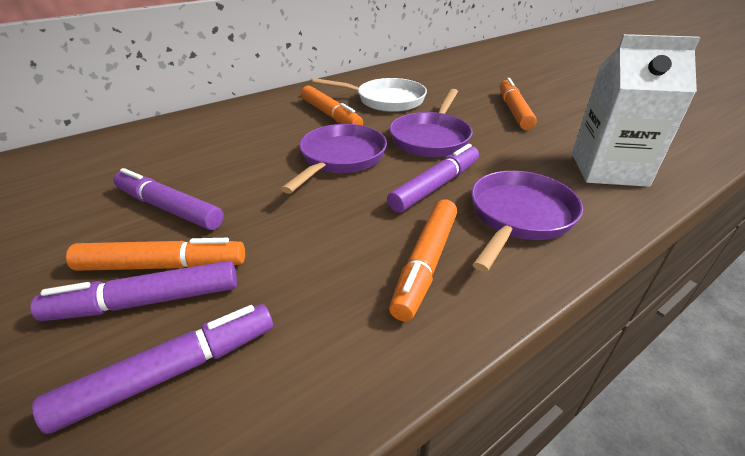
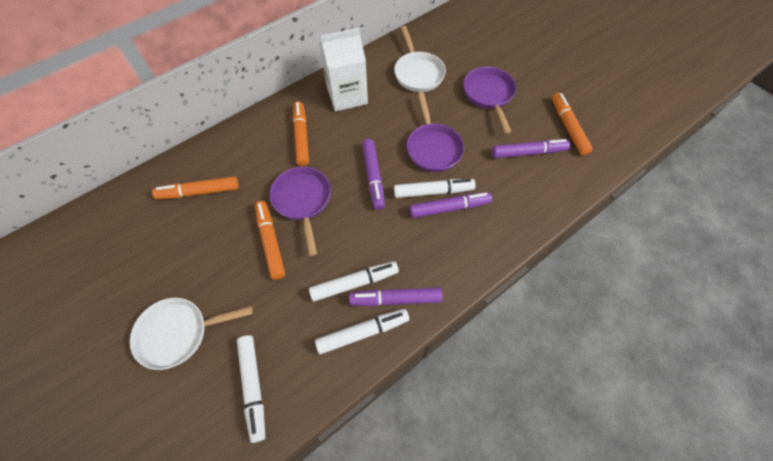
white marker: 0 -> 4
white pan: 1 -> 2

